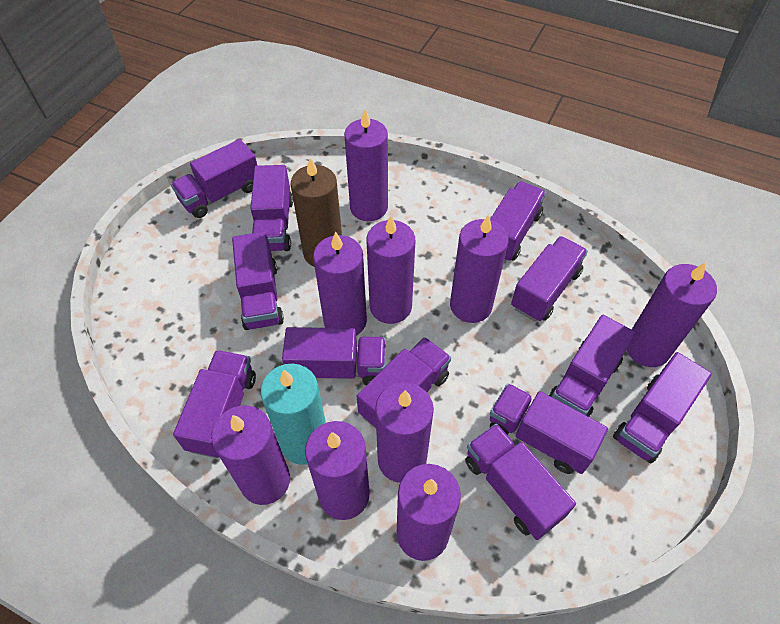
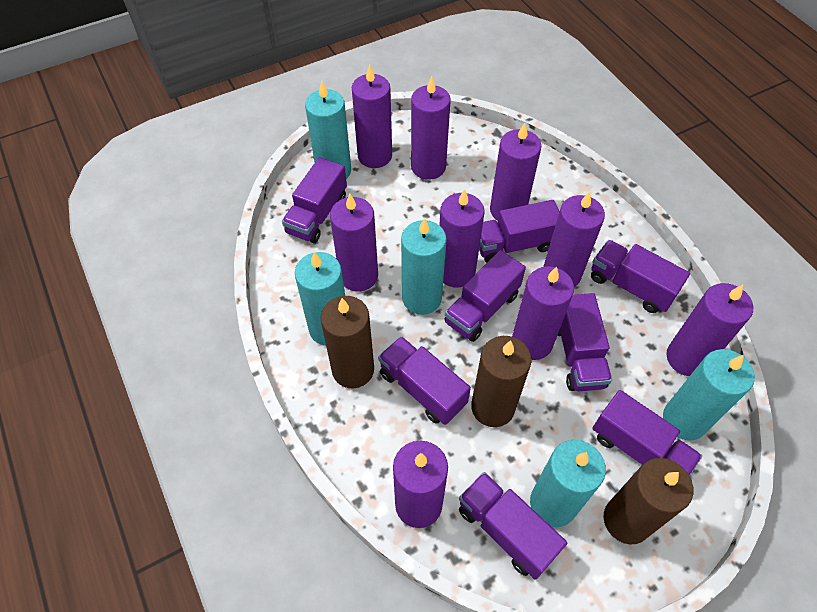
brown candle: 1 -> 3
purple truck: 12 -> 8
turquoise candle: 1 -> 5

